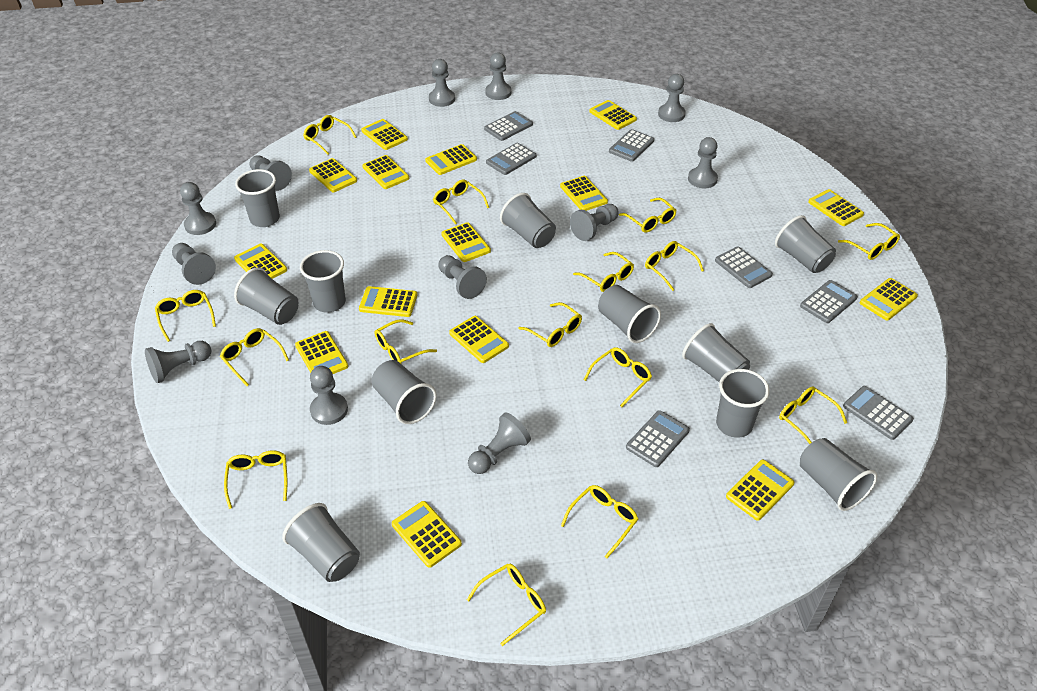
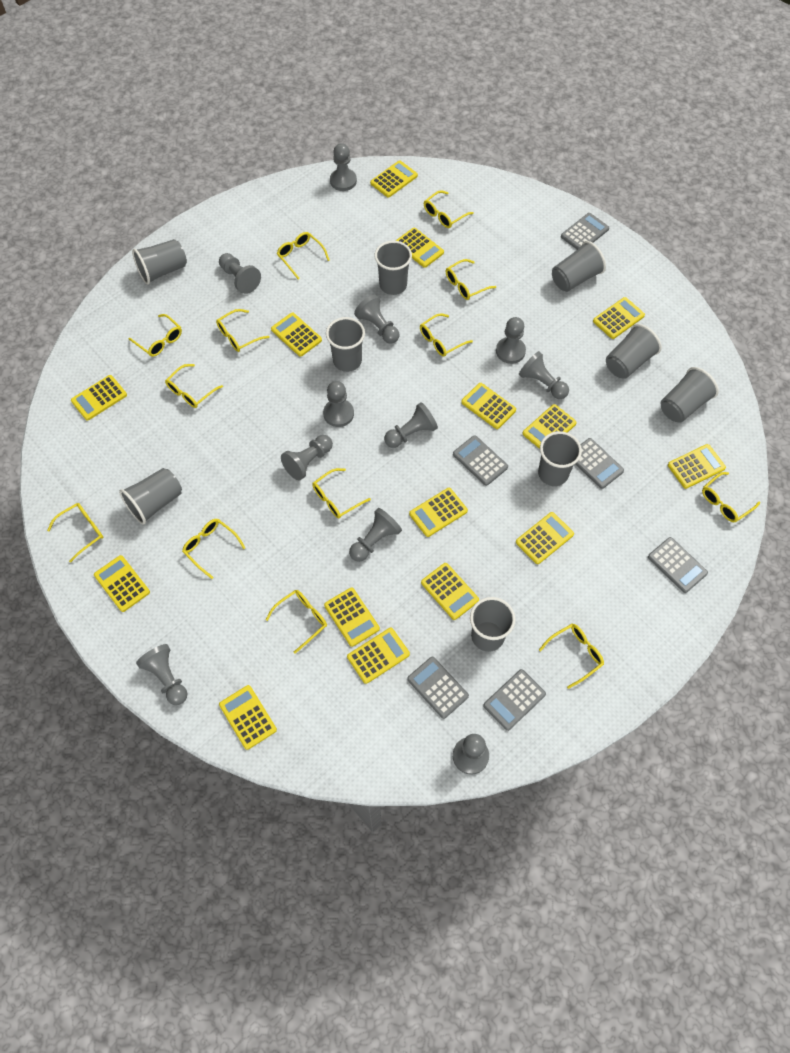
grey calculator: 7 -> 6
grey cup: 11 -> 9
grey pawn: 12 -> 11
yellow glasses: 15 -> 13

